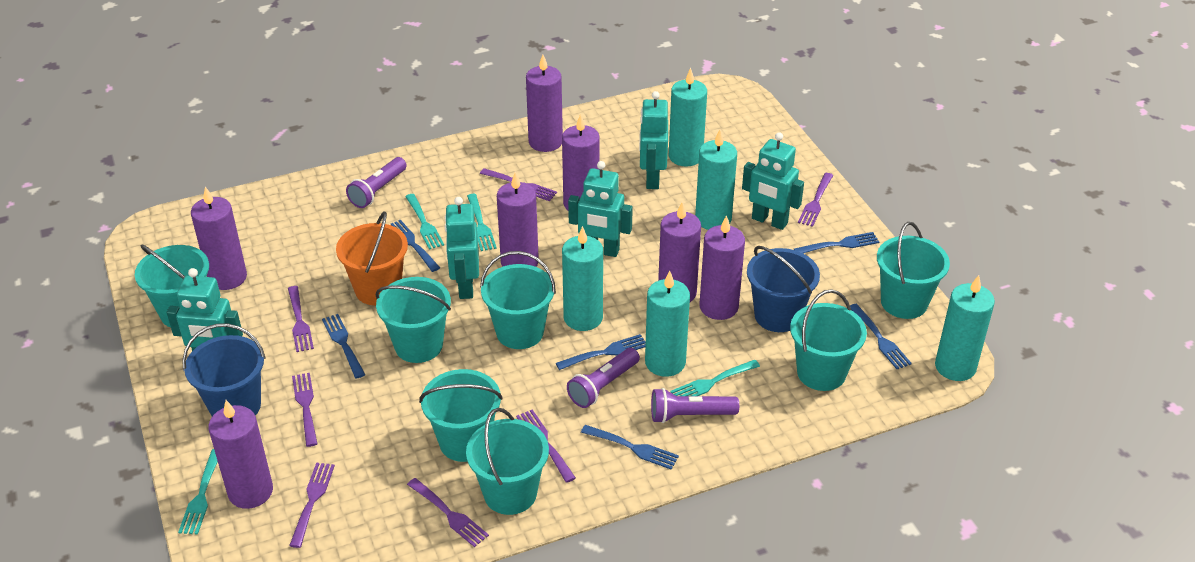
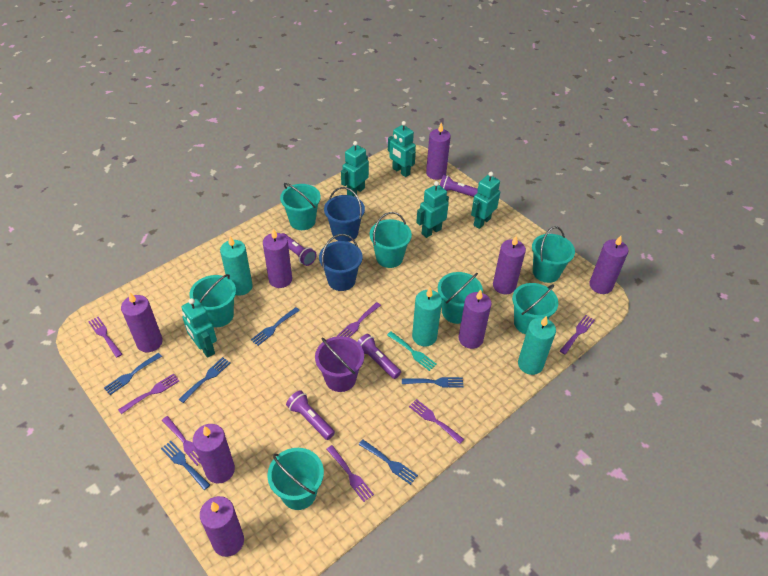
orange bucket: 1 -> 0
purple bucket: 0 -> 1
purple candle: 7 -> 8
purple flashlight: 3 -> 4
turquoise candle: 5 -> 3
turquoise fork: 4 -> 1

